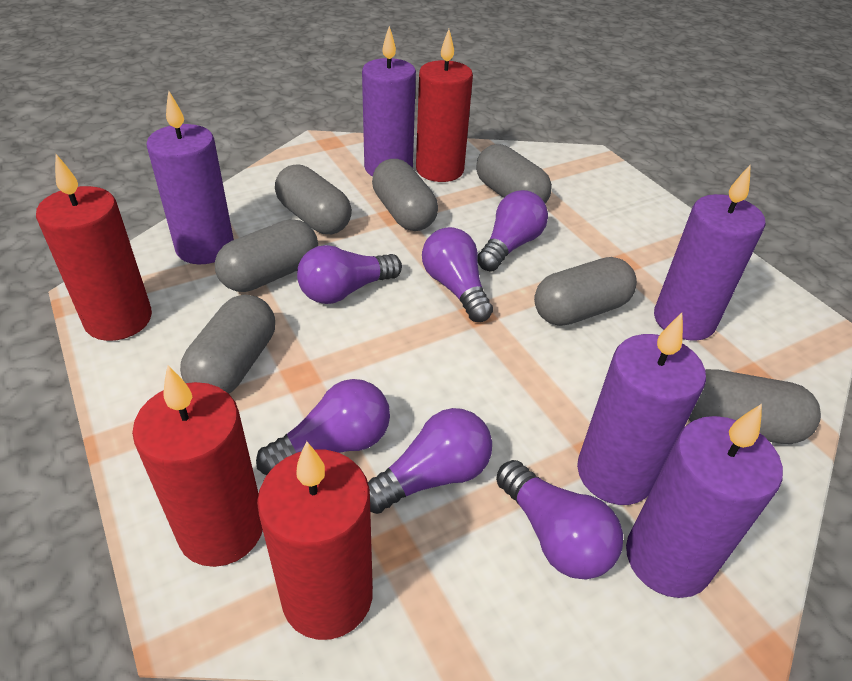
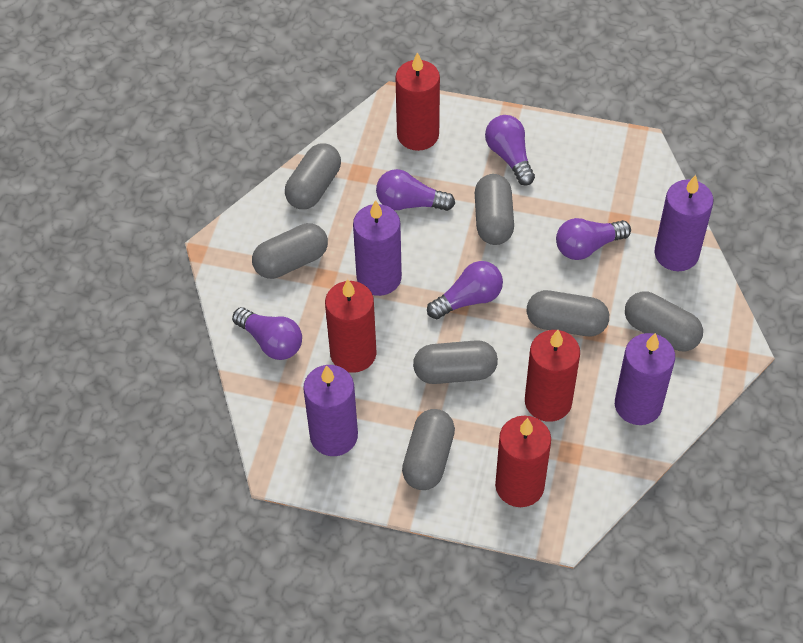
purple candle: 5 -> 4
purple light bulb: 6 -> 5

